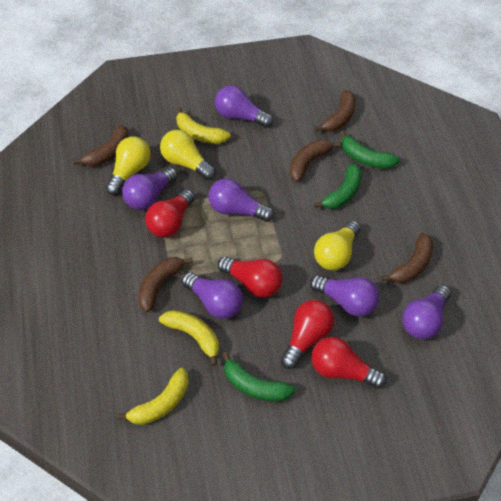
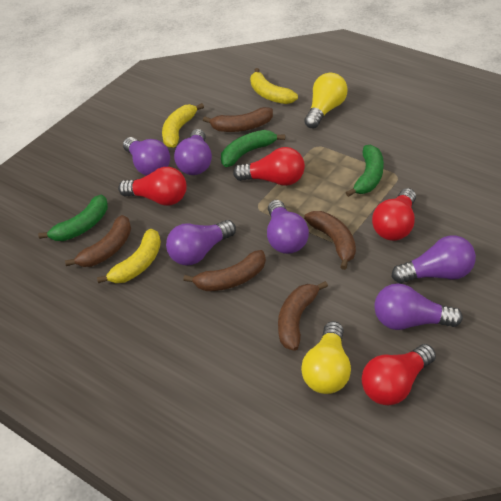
yellow light bulb: 3 -> 2

